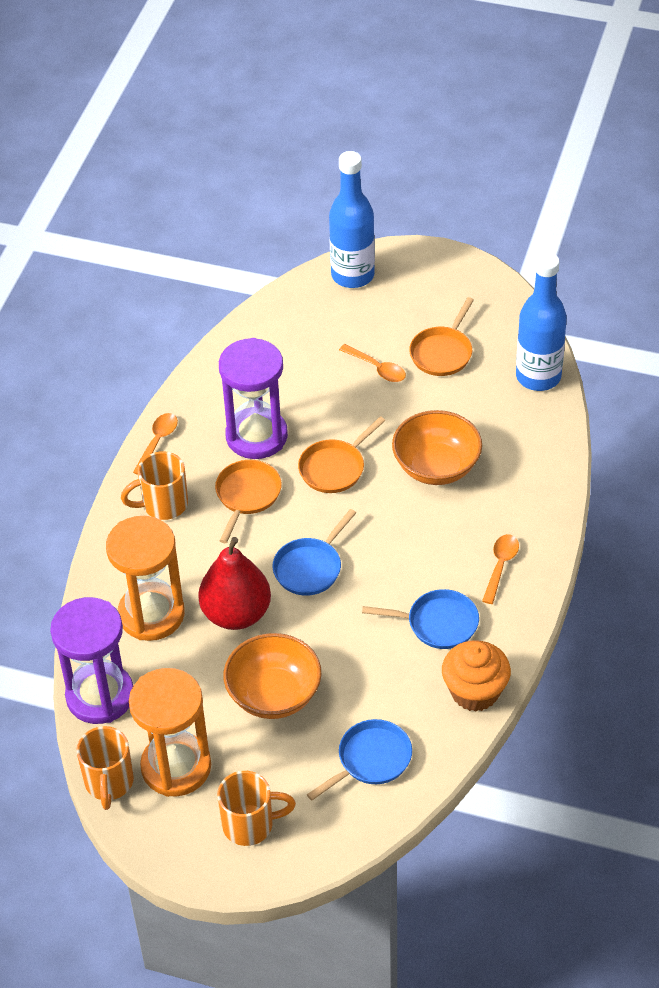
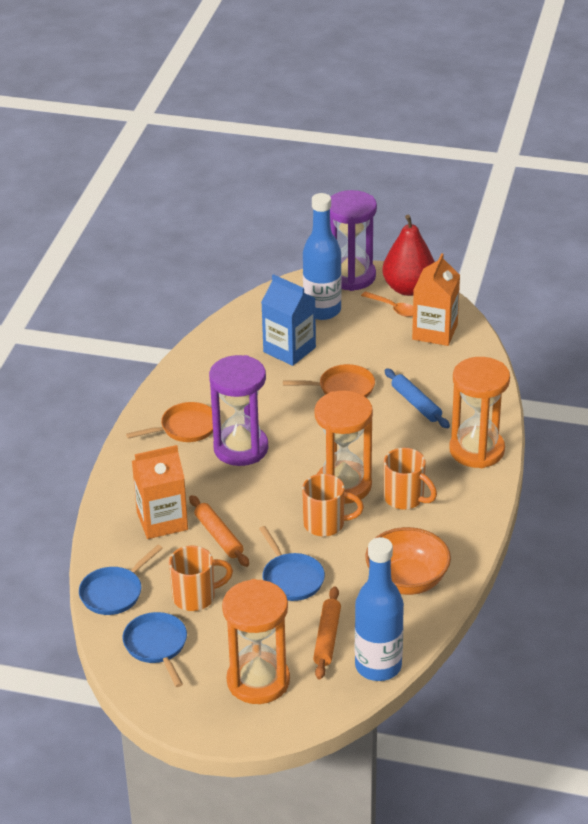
blue carton: 0 -> 1
blue rolling pin: 0 -> 1
orange bowl: 2 -> 1
orange carton: 0 -> 2
orange cupcake: 1 -> 0
orange hourglass: 2 -> 3
orange pan: 3 -> 2
orange rolling pin: 0 -> 2
orange spoon: 3 -> 1

